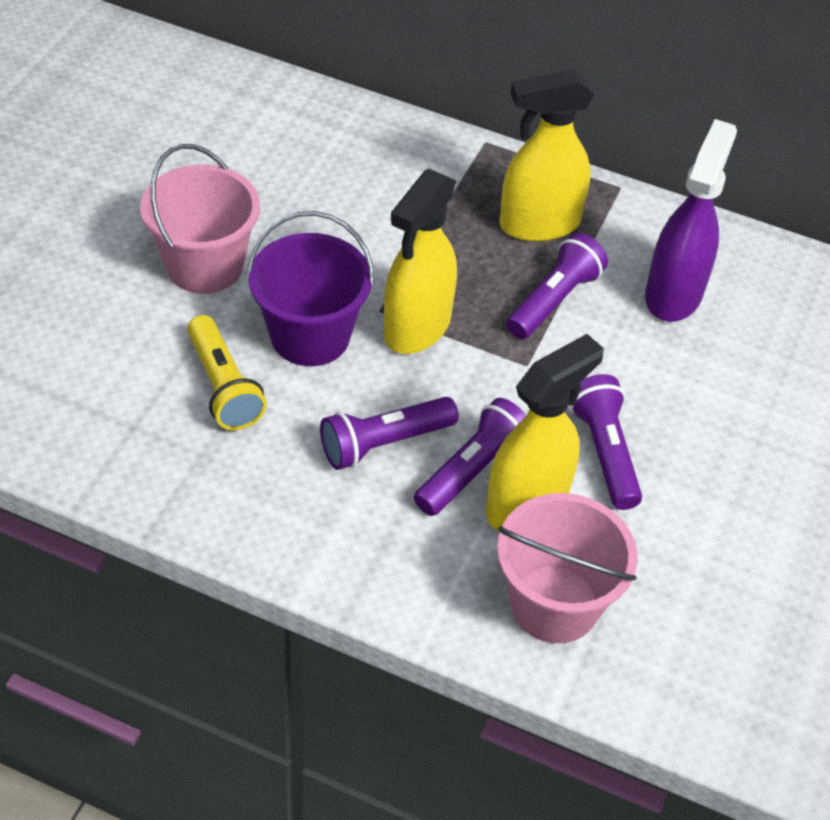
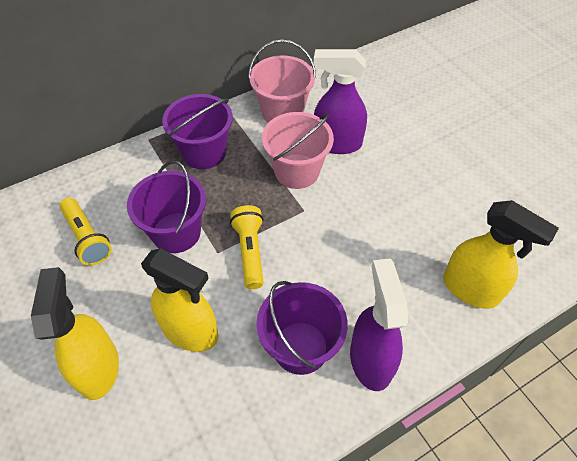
purple bucket: 1 -> 3
purple flashlight: 4 -> 0
purple spray bottle: 1 -> 2
yellow flashlight: 1 -> 2

